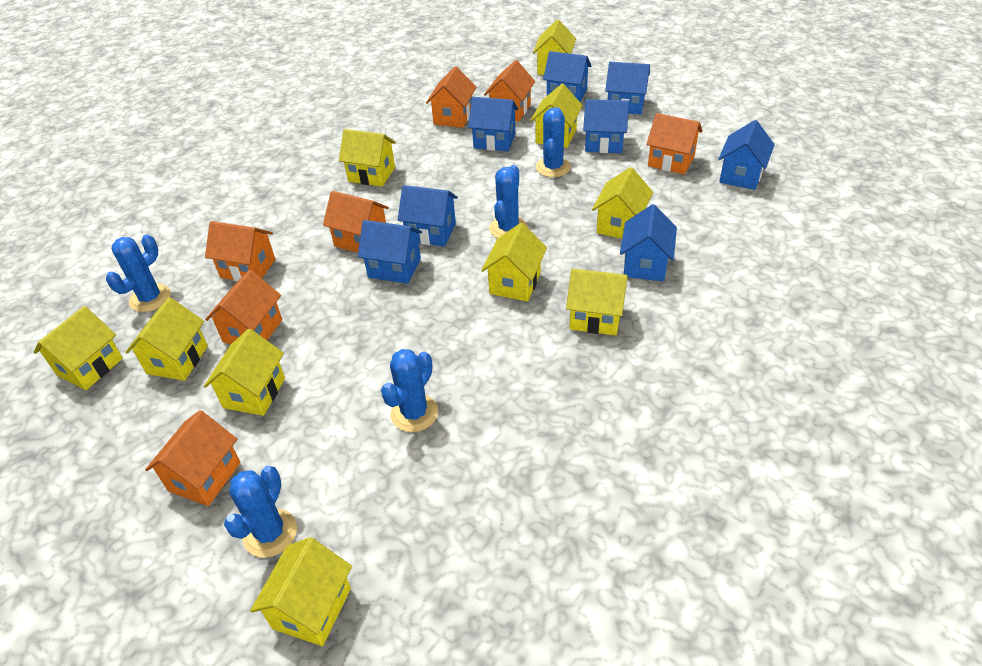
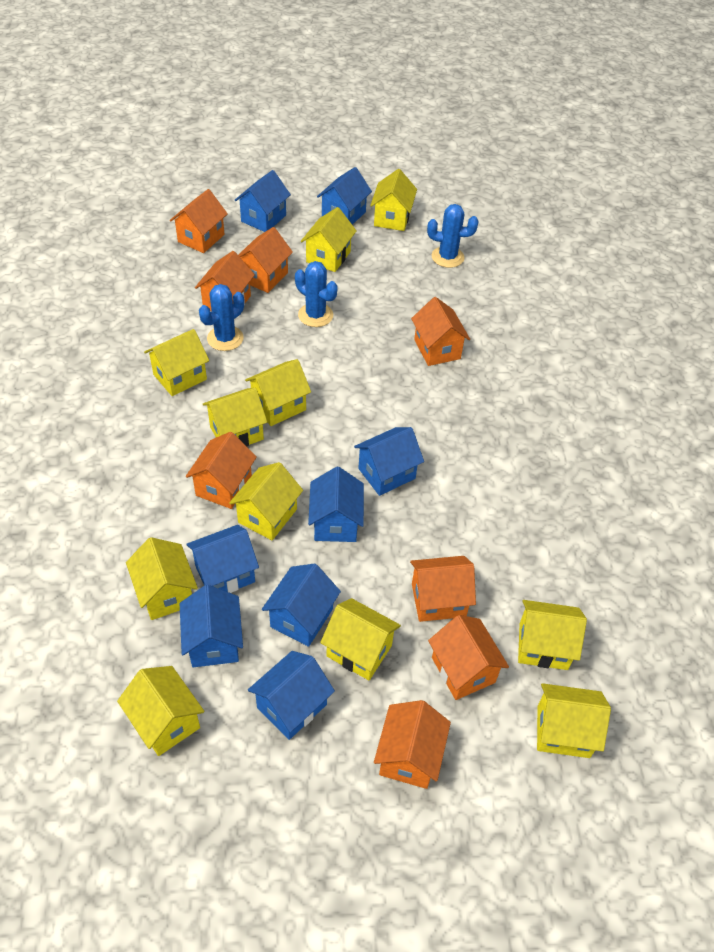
blue cactus: 5 -> 3
orange house: 7 -> 8
yellow house: 10 -> 11

